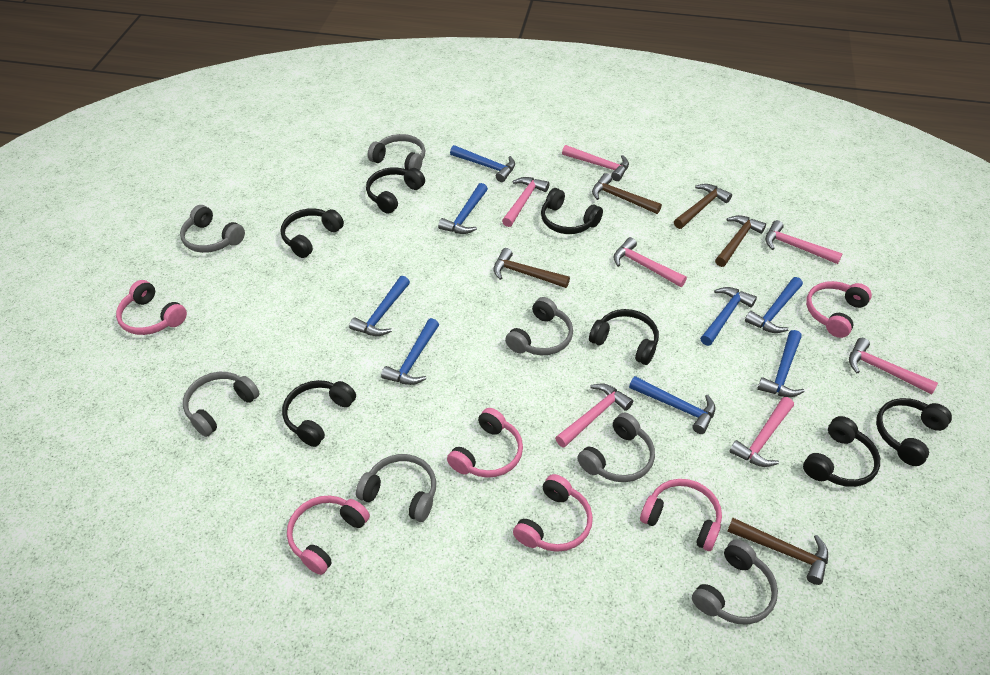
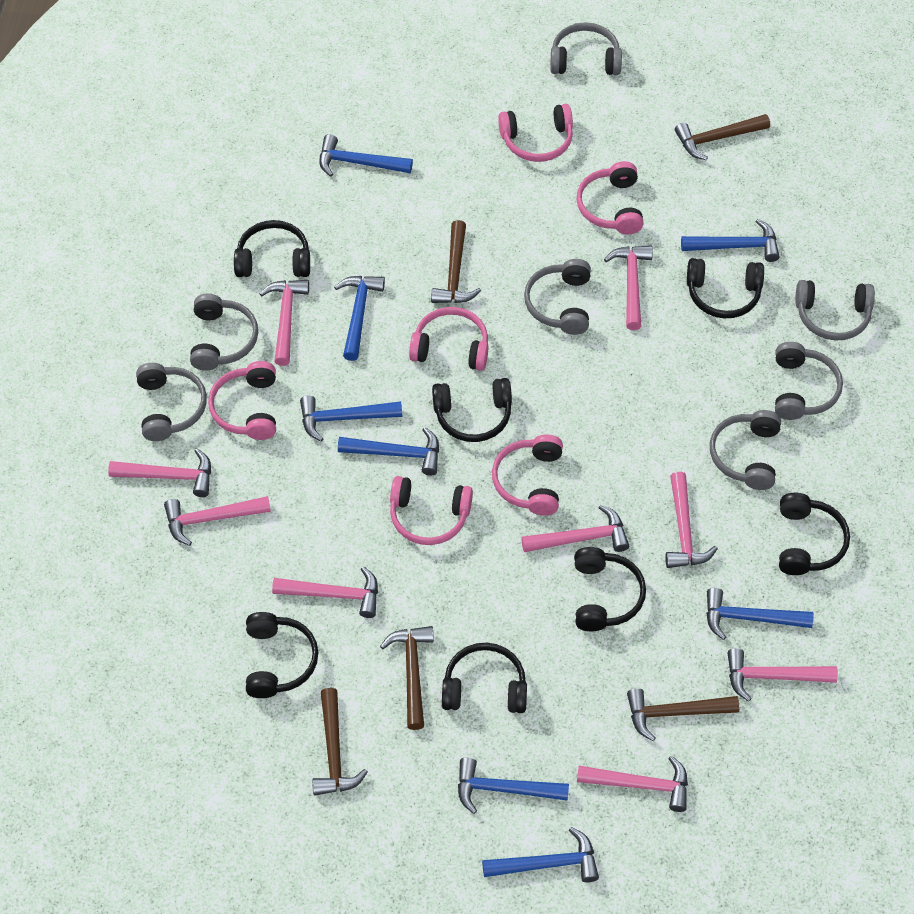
pink hammer: 7 -> 9

